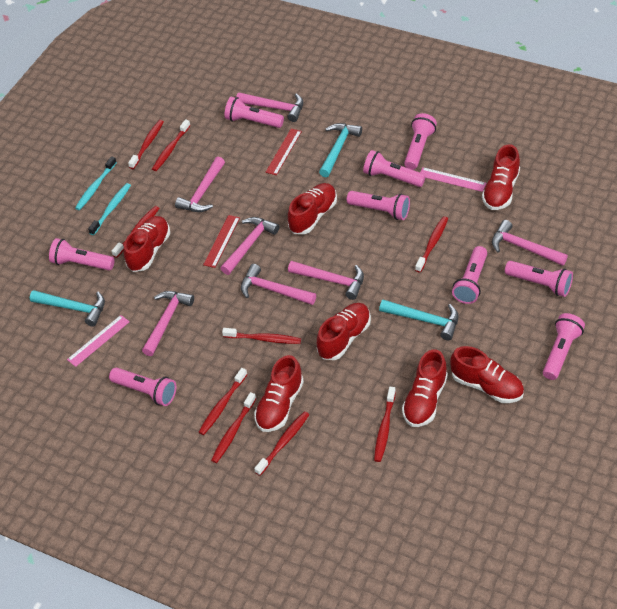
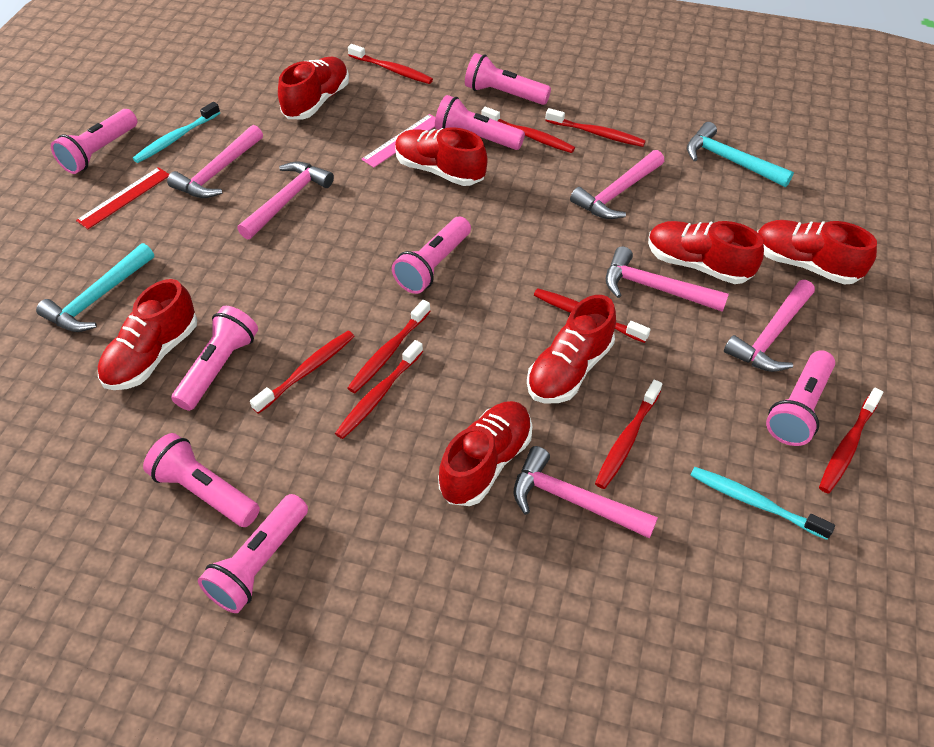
pink flashlight: 9 -> 8
pink hammer: 7 -> 6
pink ruler: 2 -> 1
red ruler: 2 -> 1
turquoise hammer: 3 -> 2

